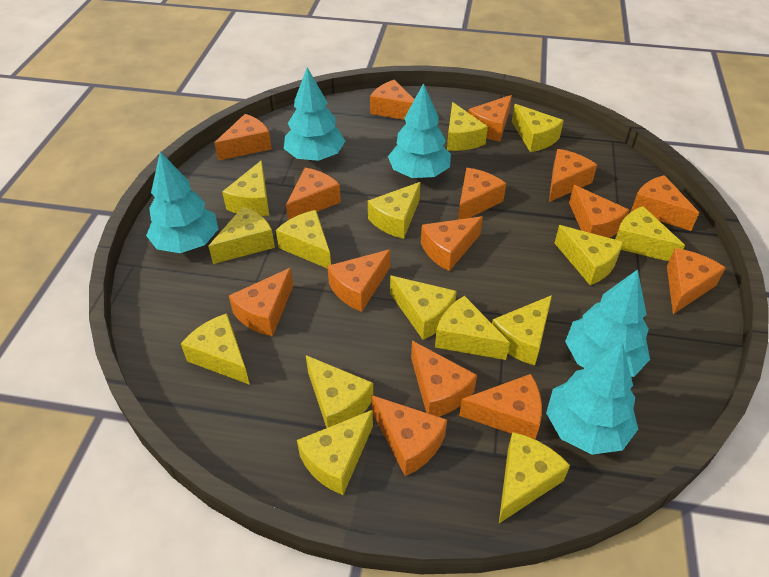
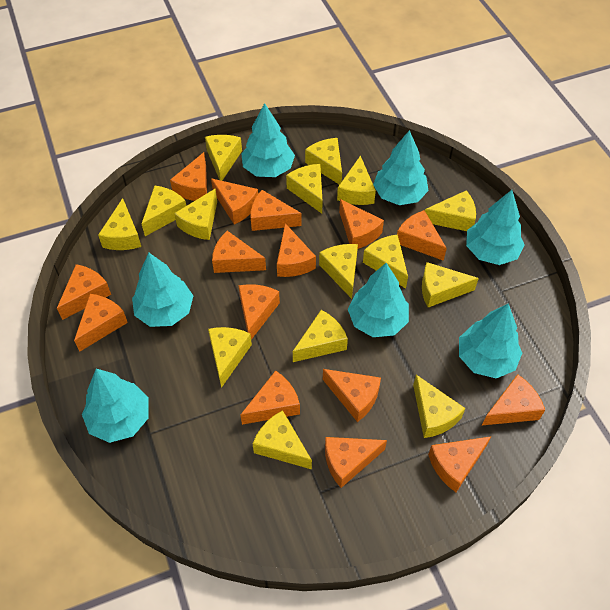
turquoise tree: 5 -> 7

